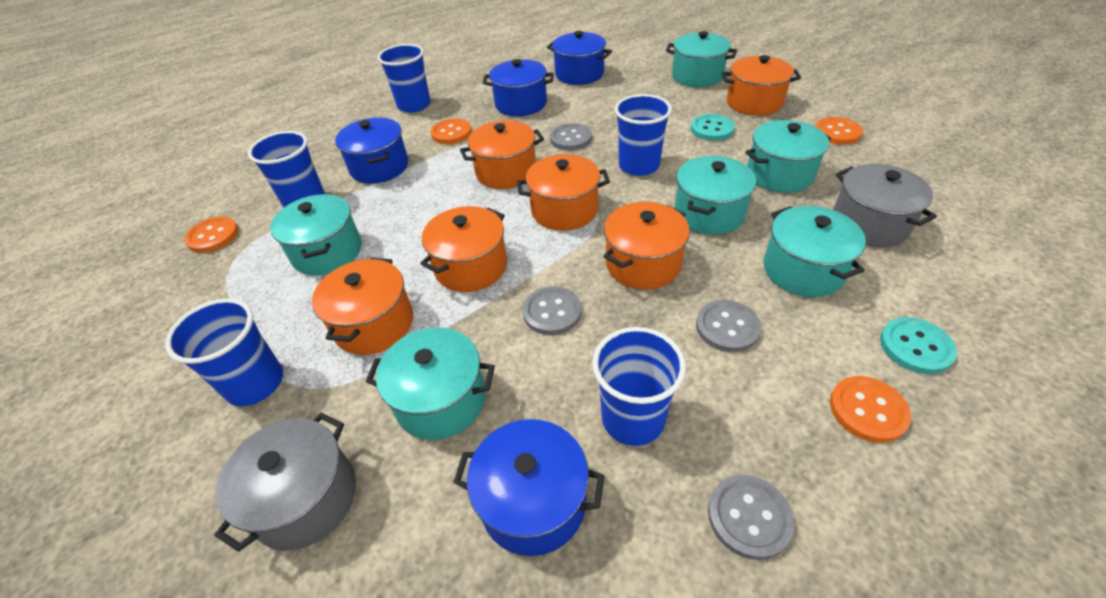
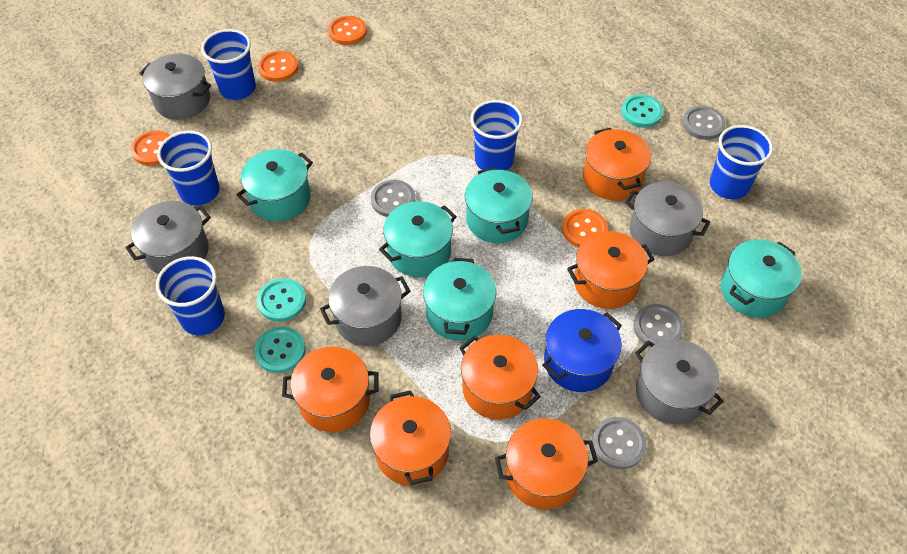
blue pot: 4 -> 1
grey pot: 2 -> 5
turquoise button: 2 -> 3
turquoise pot: 6 -> 5

